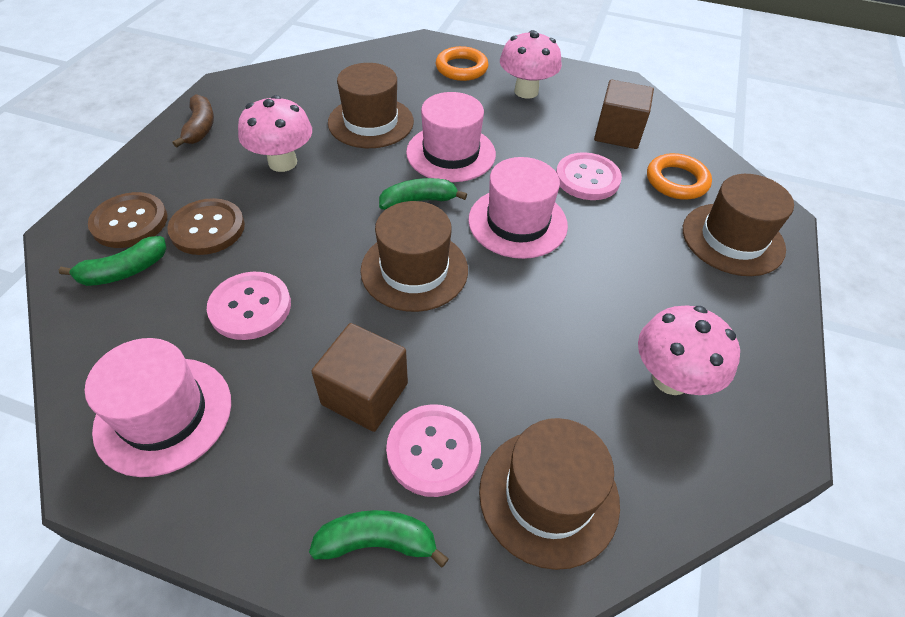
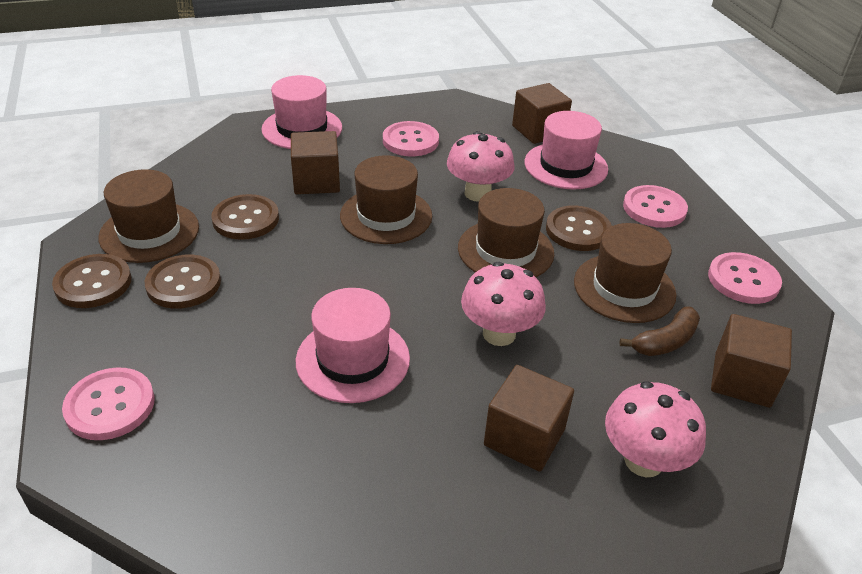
brown button: 2 -> 4
brown cube: 2 -> 4
green banana: 3 -> 0
orange ring: 2 -> 0
pink button: 3 -> 4

